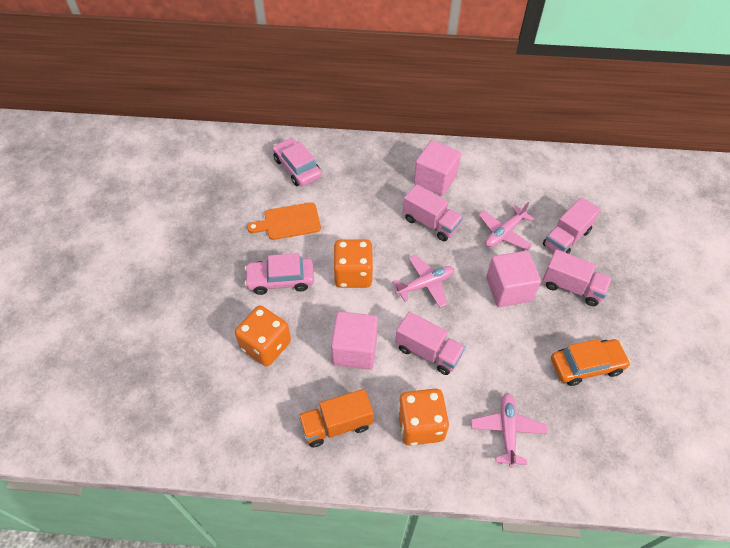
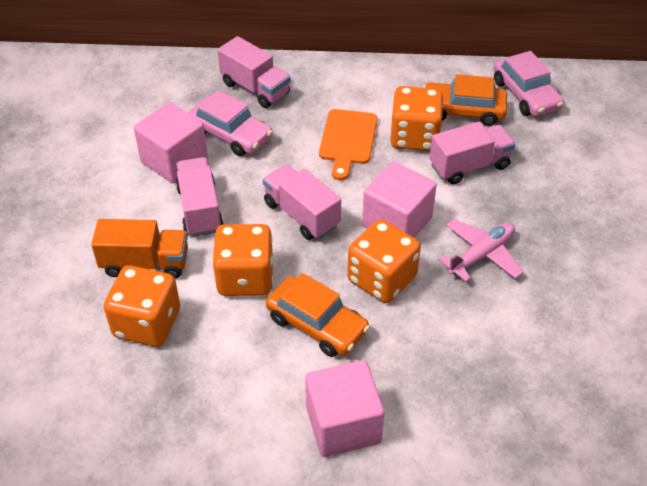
orange car: 1 -> 2
orange dice: 3 -> 4
pink plane: 3 -> 1

